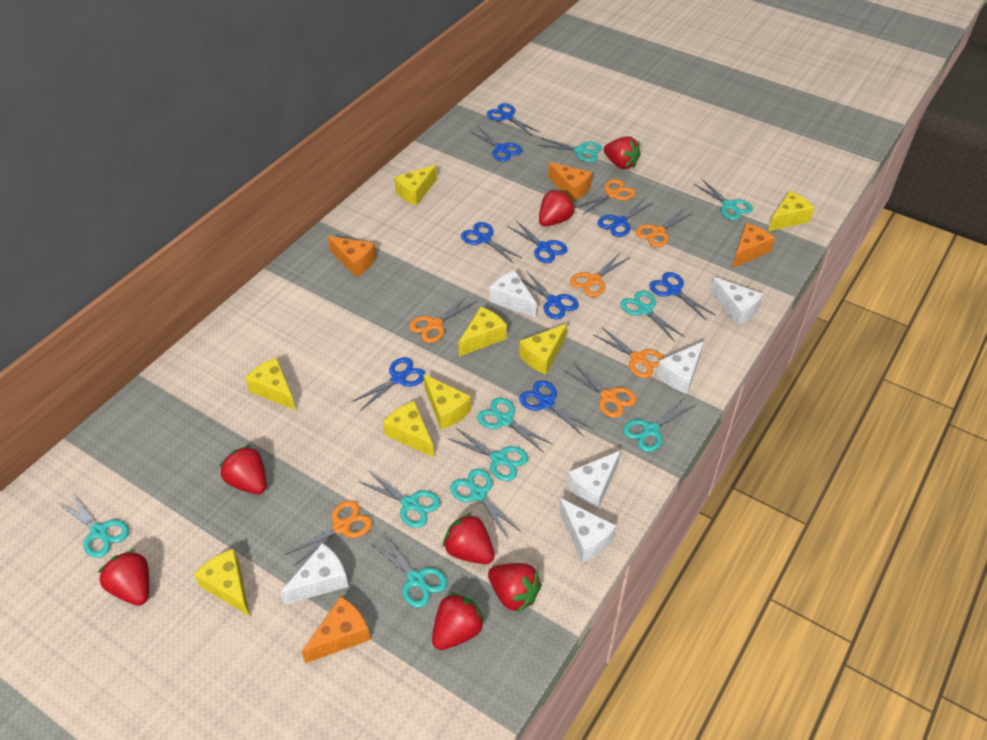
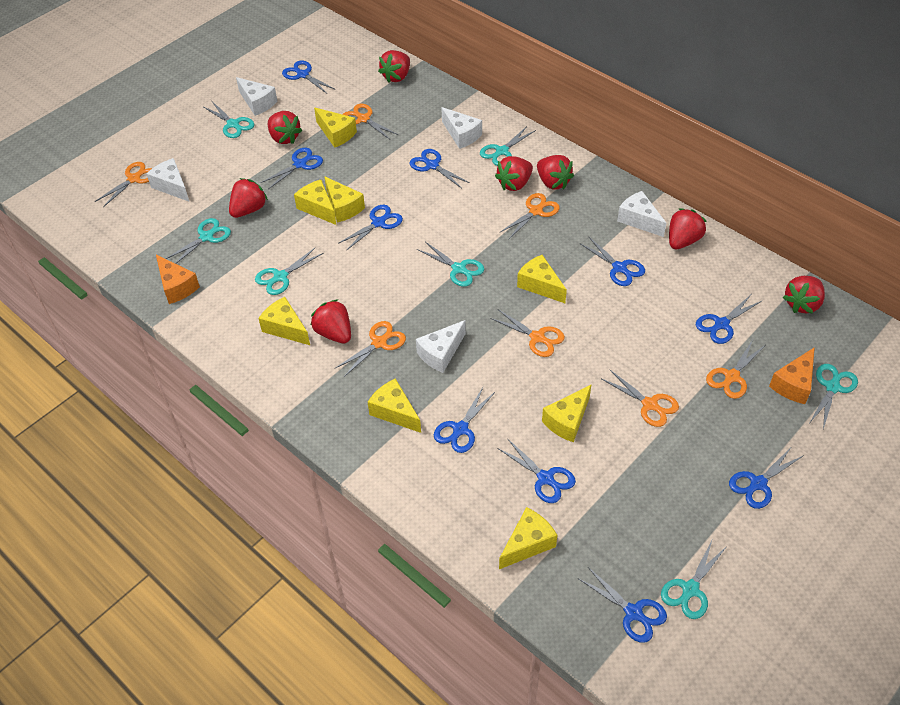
blue scissors: 9 -> 10
orange cheese: 4 -> 2
red strawberry: 7 -> 8
turquoise scissors: 10 -> 7
white cheese: 6 -> 5

